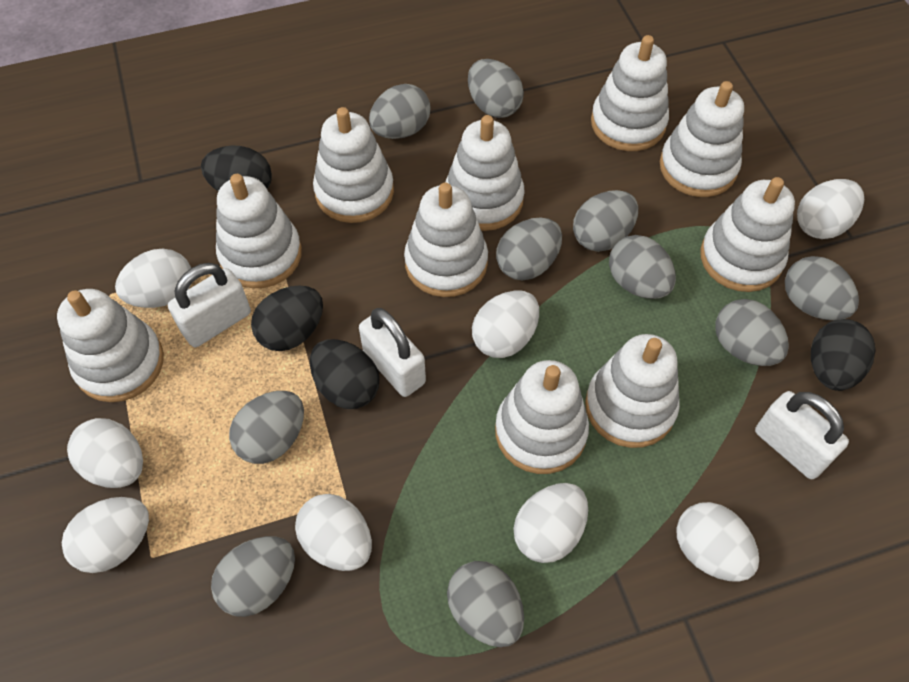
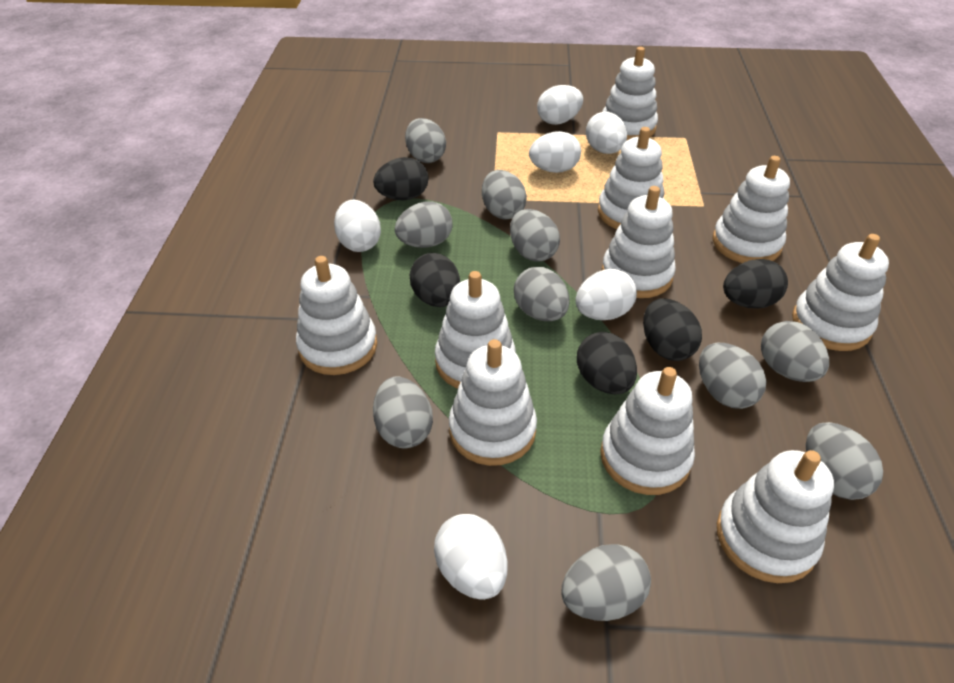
black egg: 4 -> 5
white egg: 8 -> 6
white padlock: 3 -> 0

